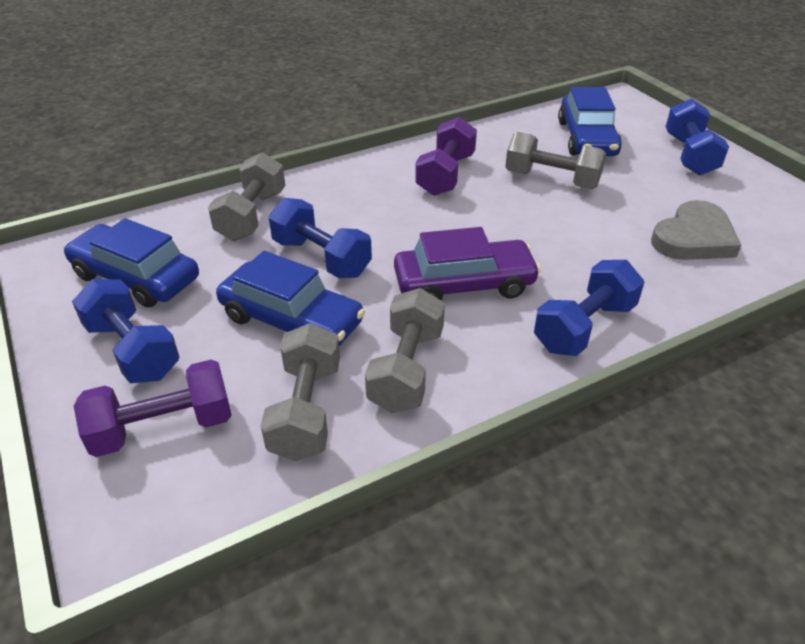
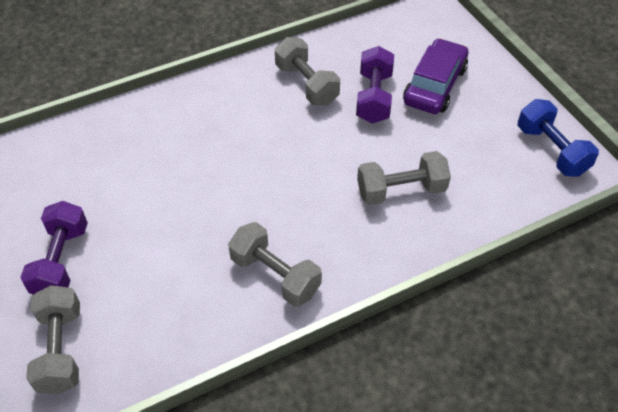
blue car: 3 -> 0
blue dumbbell: 4 -> 1
grey heart: 1 -> 0

